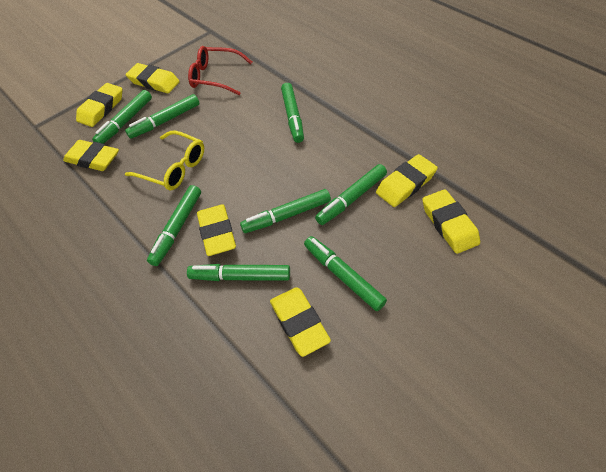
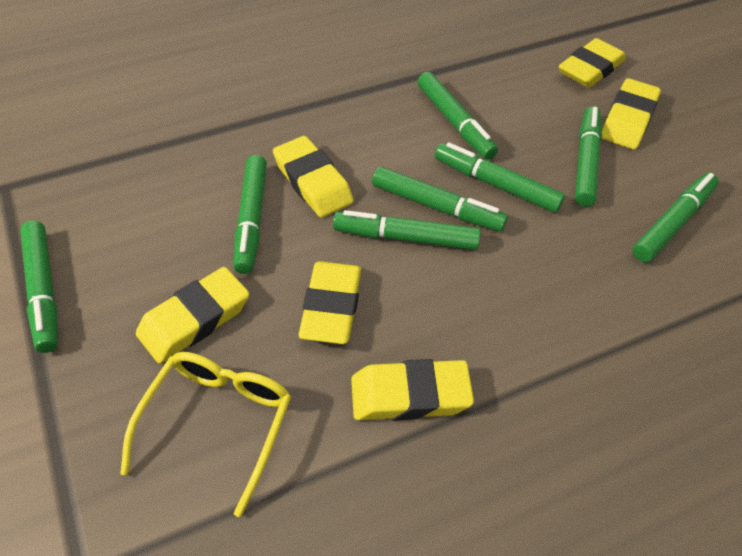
red glasses: 1 -> 0
yellow eraser: 7 -> 6

